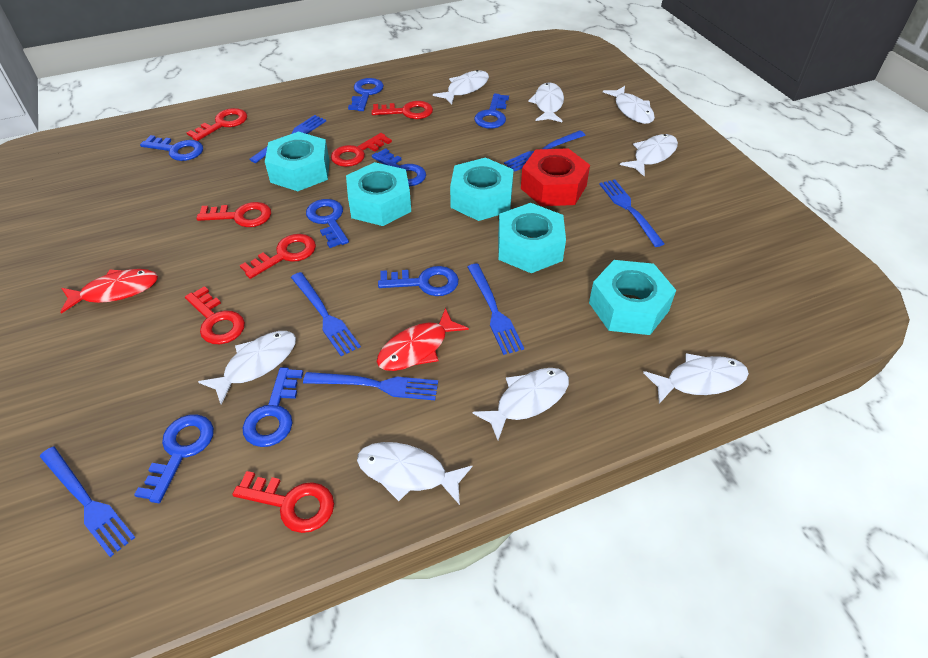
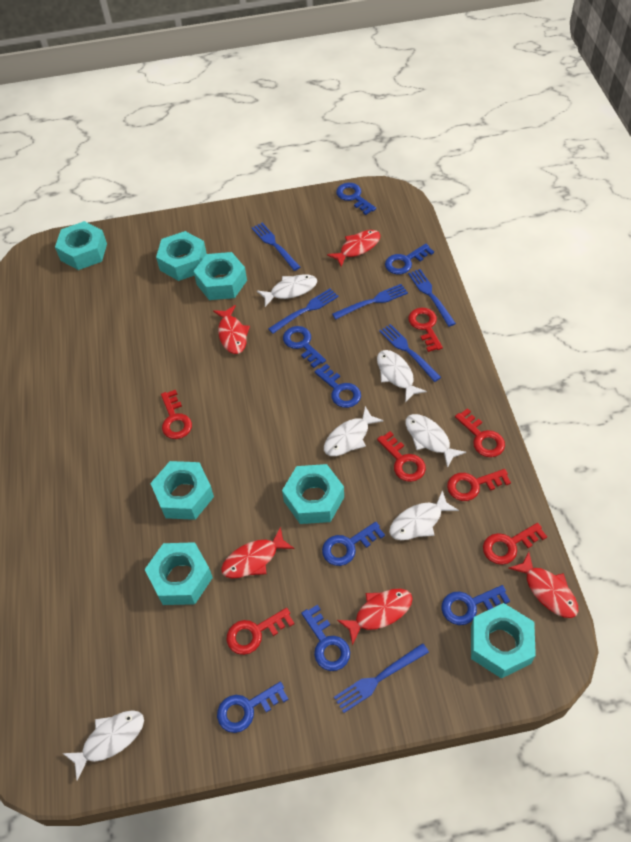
blue fork: 7 -> 6
red fish: 2 -> 5
red nut: 1 -> 0
turquoise nut: 5 -> 7
white fish: 8 -> 6

